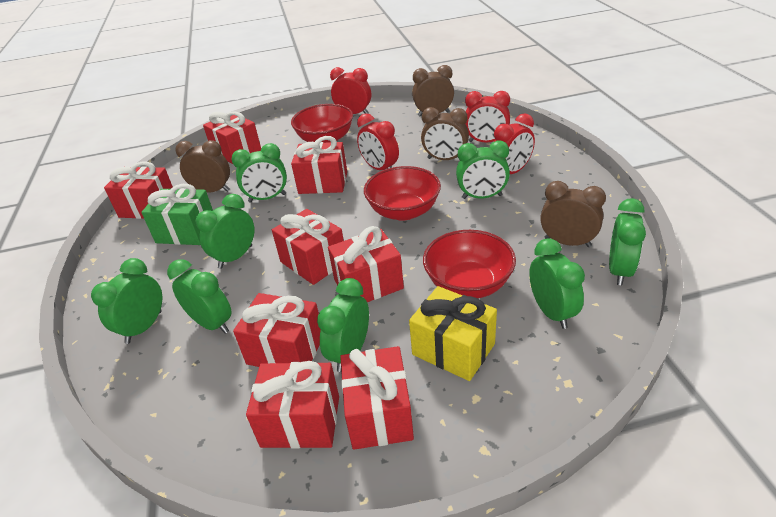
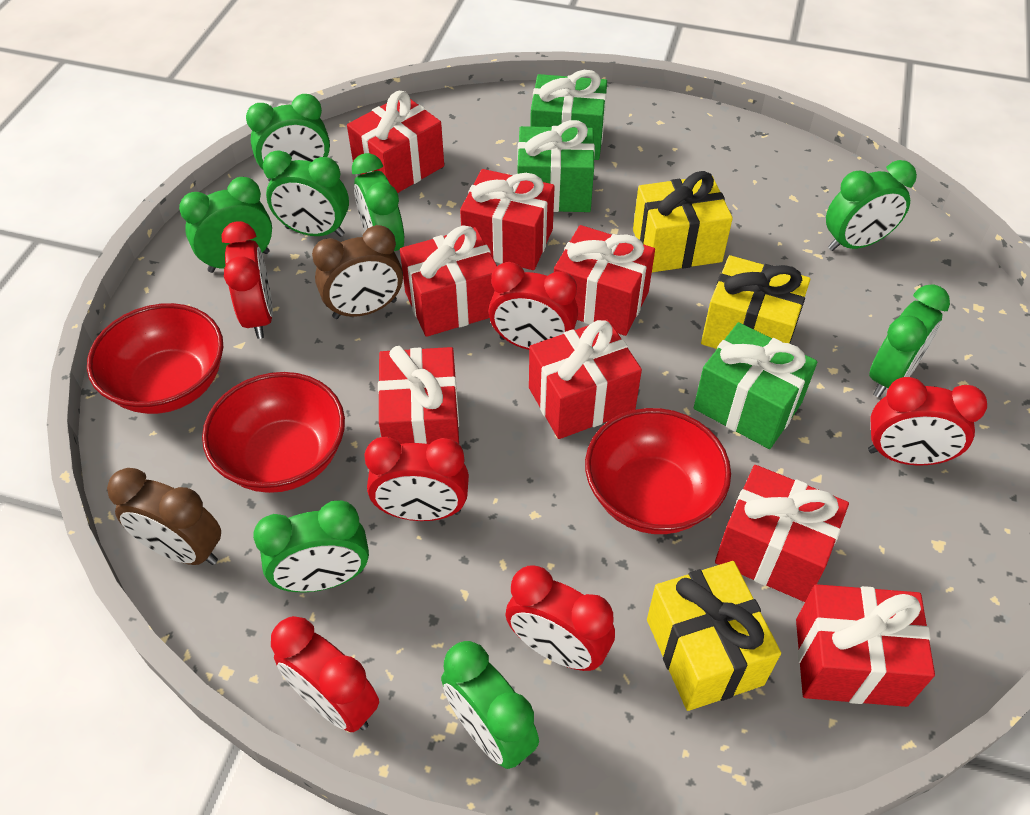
brown clock: 4 -> 2
green gift: 1 -> 3
red clock: 4 -> 6
yellow gift: 1 -> 3

